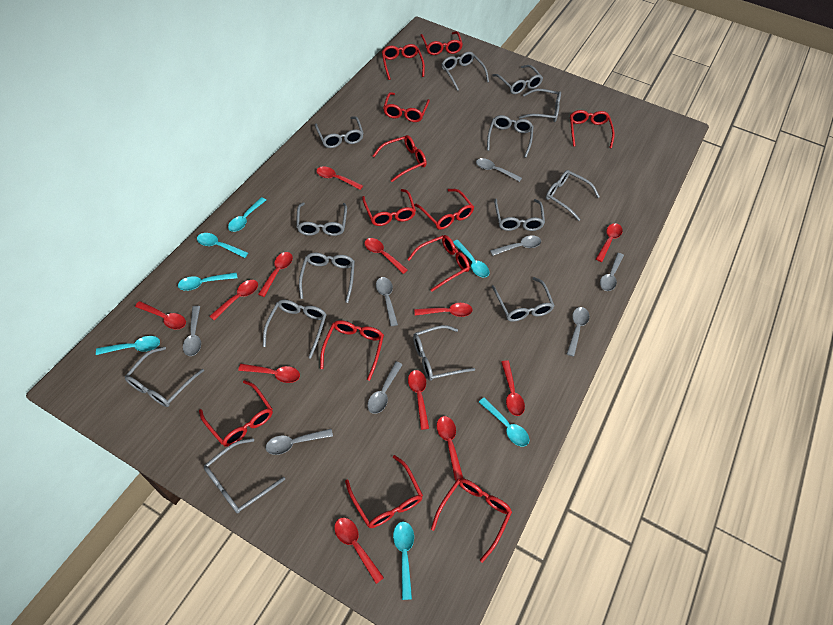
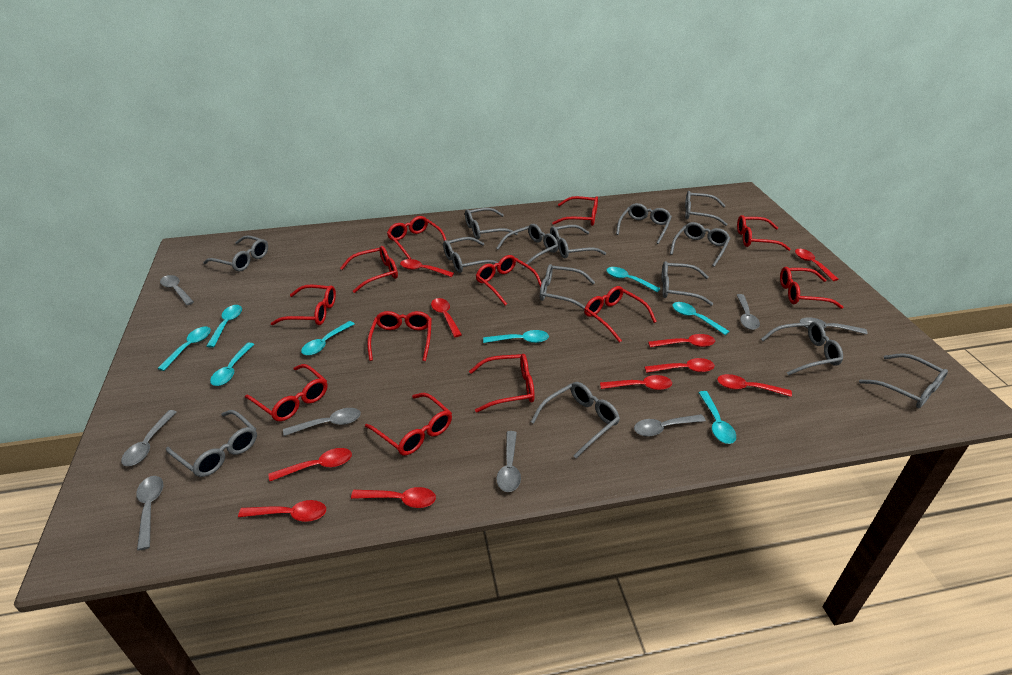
red spoon: 12 -> 10
turquoise spoon: 7 -> 8

